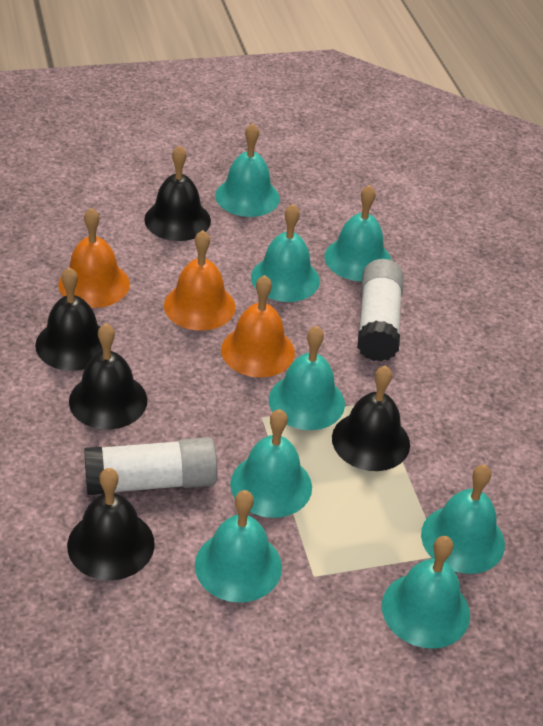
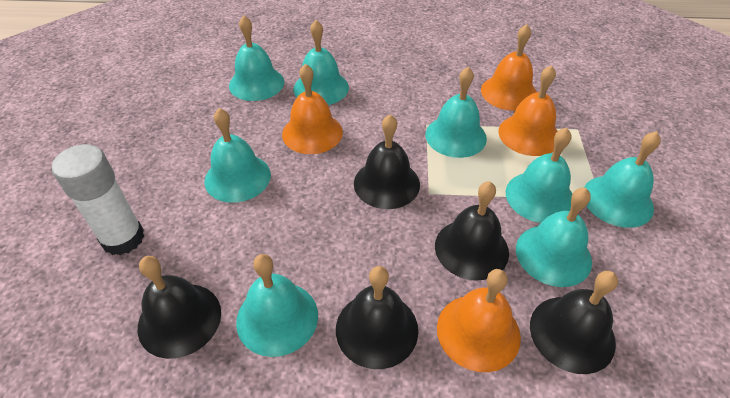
orange bell: 3 -> 4
white glue stick: 2 -> 1

